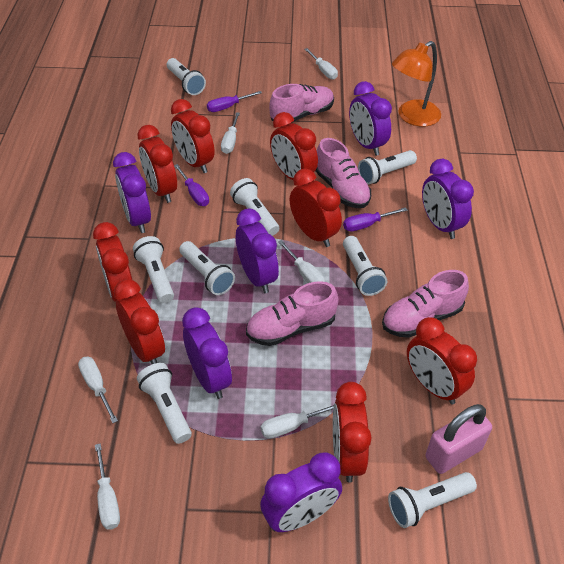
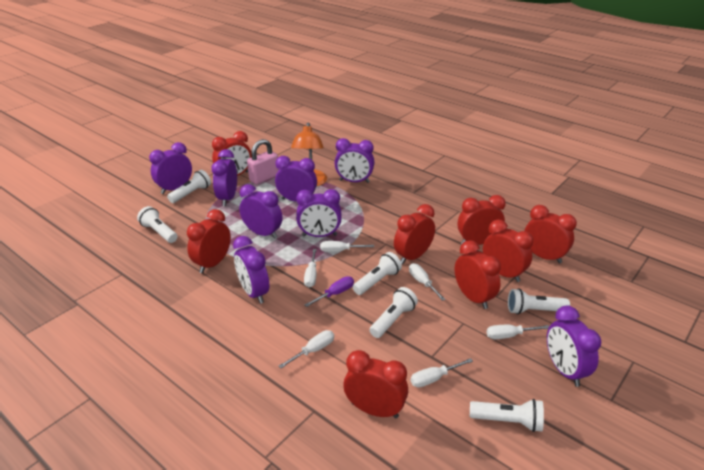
pink shoe: 4 -> 0
purple clock: 6 -> 8
purple screwdriver: 3 -> 1
white flashlight: 8 -> 6

